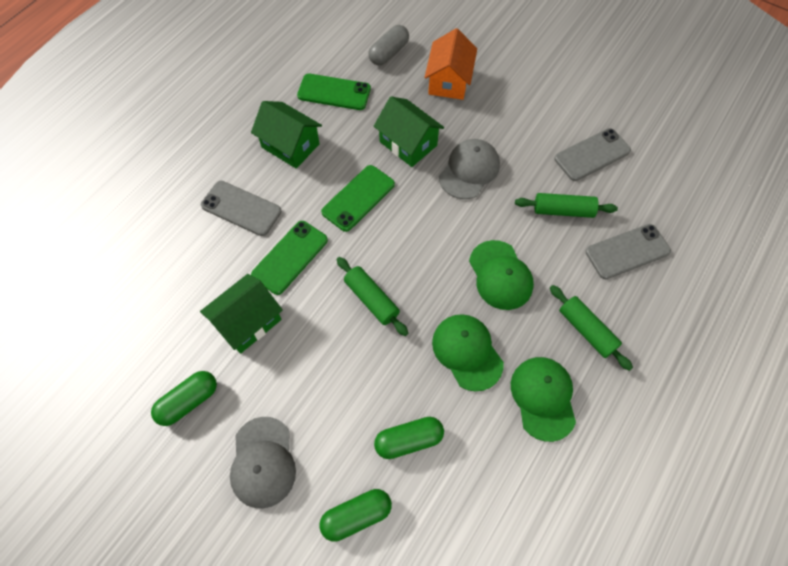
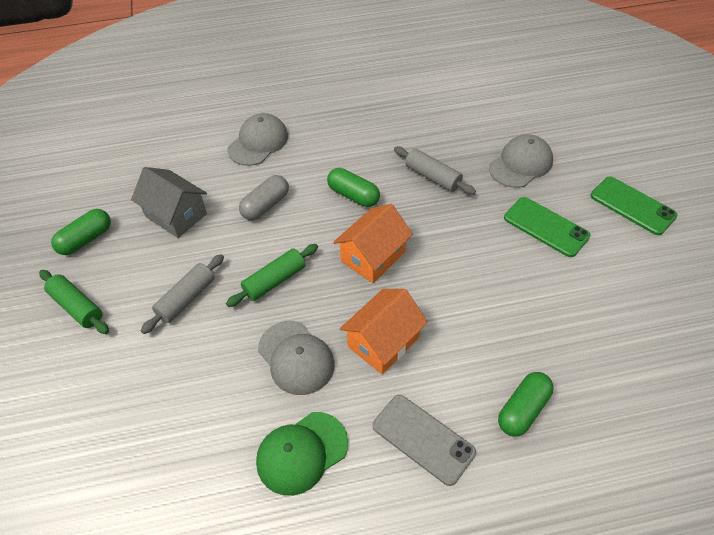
green cap: 3 -> 1
green house: 3 -> 0
green phone: 3 -> 2
green rolling pin: 3 -> 2
grey cap: 2 -> 3
grey house: 0 -> 1
grey phone: 3 -> 1
grey rolling pin: 0 -> 2
orange house: 1 -> 2

